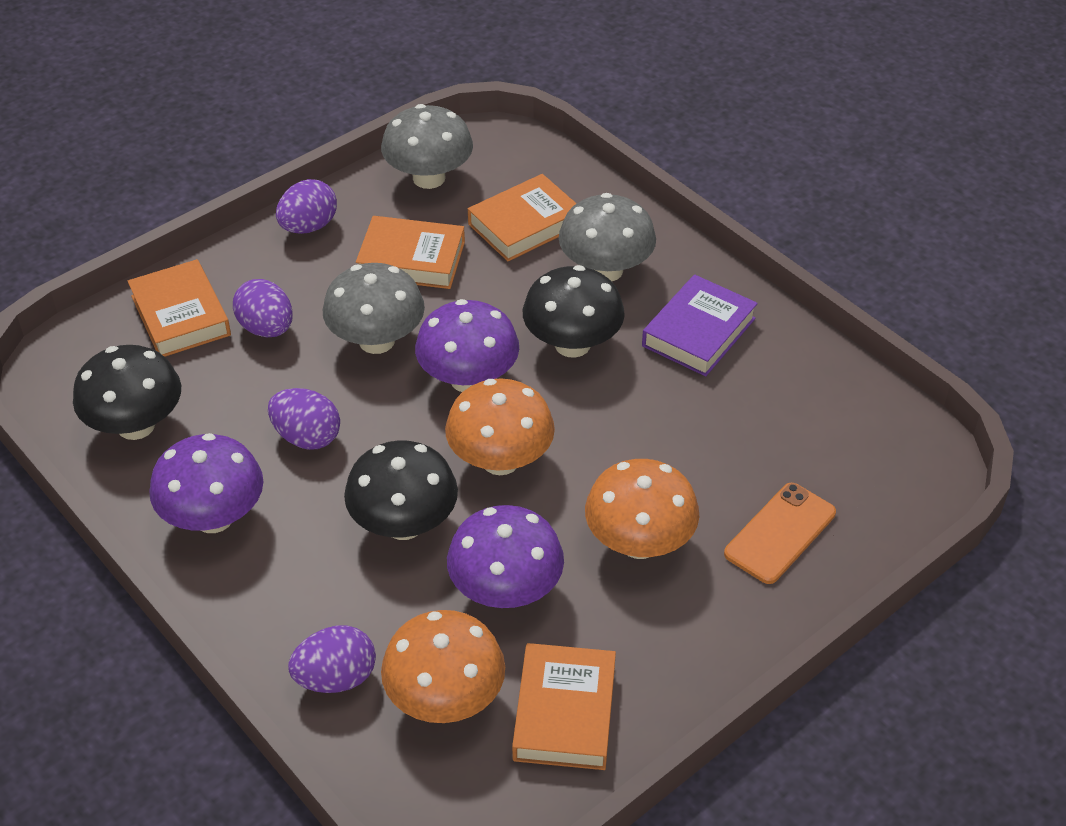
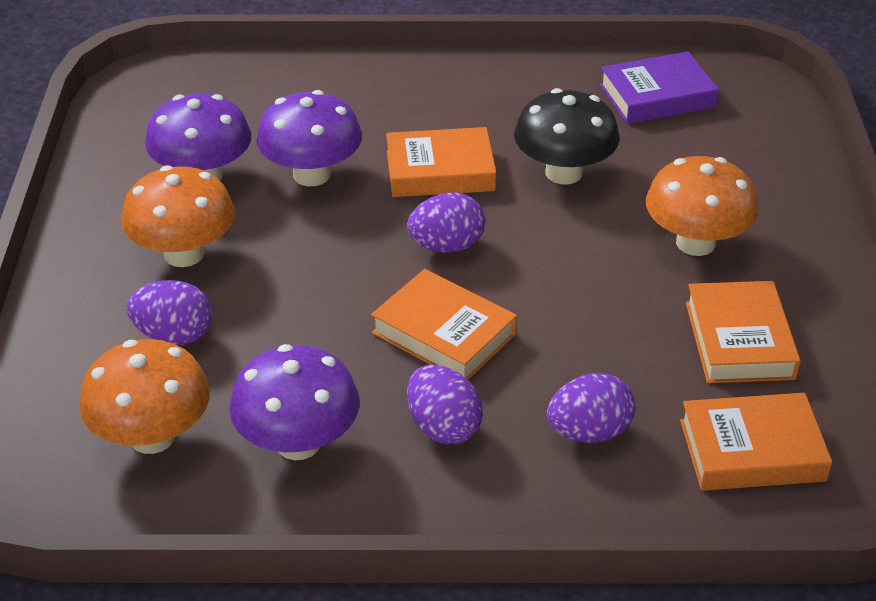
black mushroom: 3 -> 1
grey mushroom: 3 -> 0
orange phone: 1 -> 0

